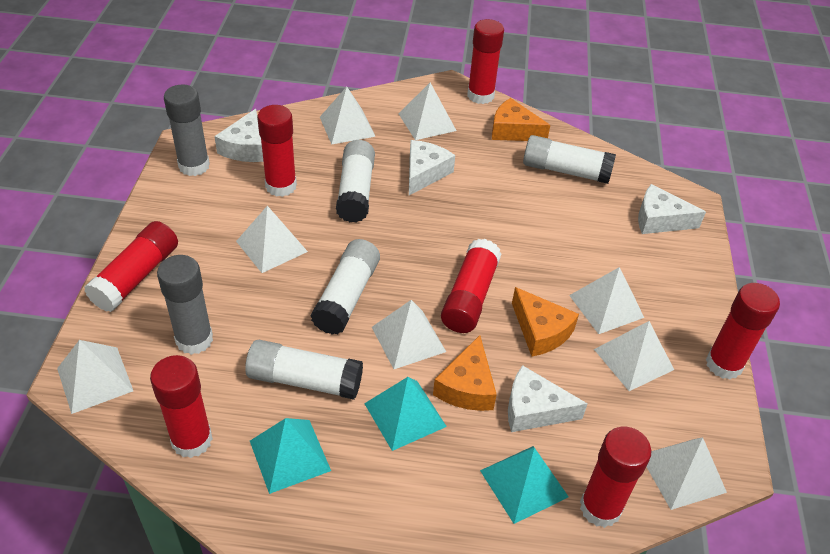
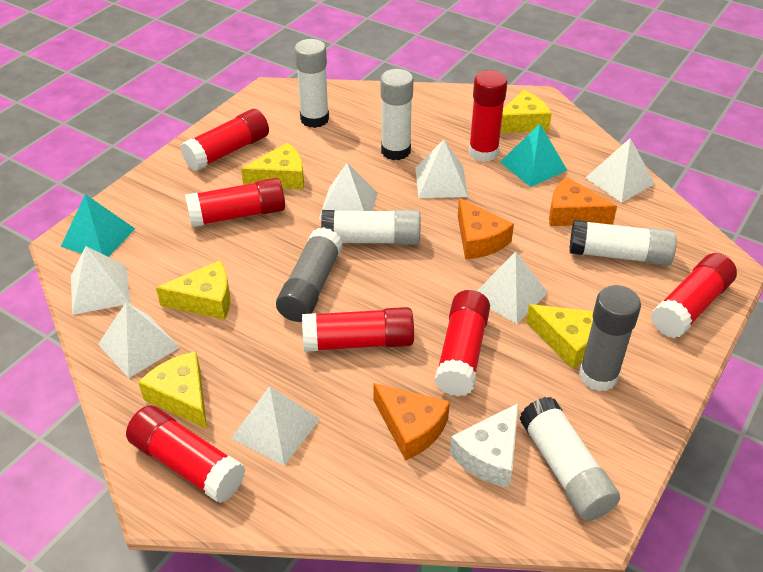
turquoise pyramid: 3 -> 2
white cheese: 4 -> 1
white glue stick: 4 -> 5
white pyramid: 8 -> 7
yellow cheese: 0 -> 5

